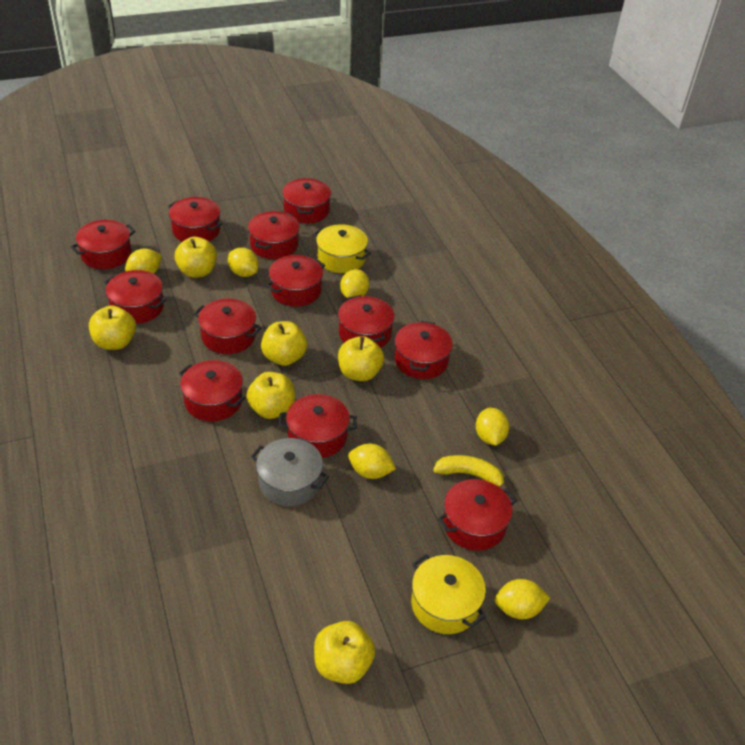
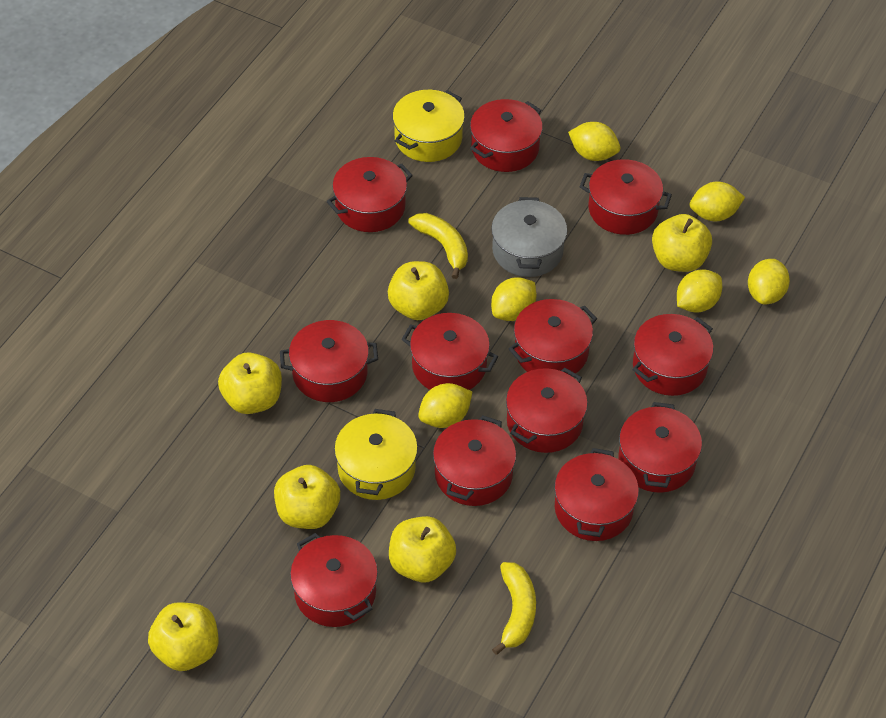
yellow banana: 1 -> 2

